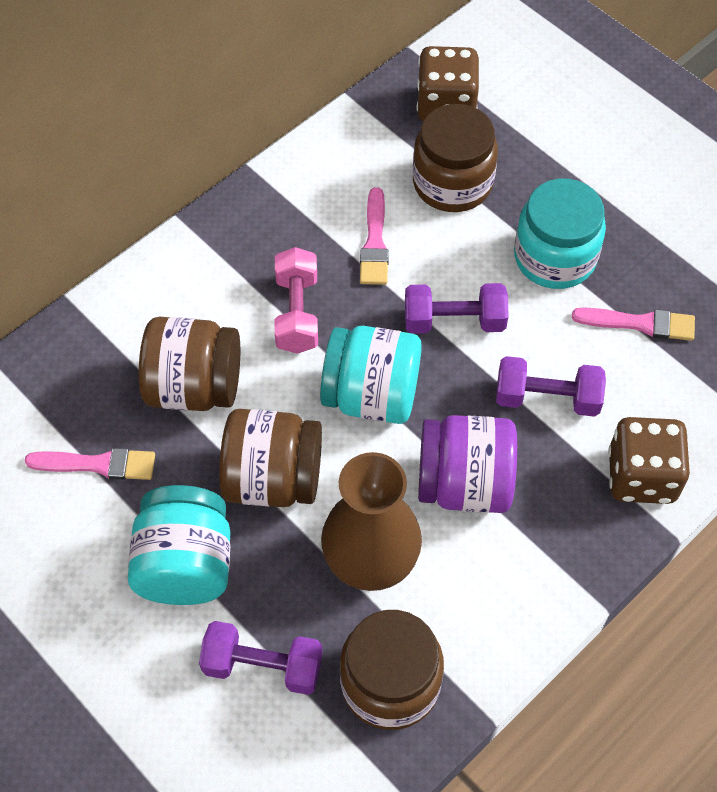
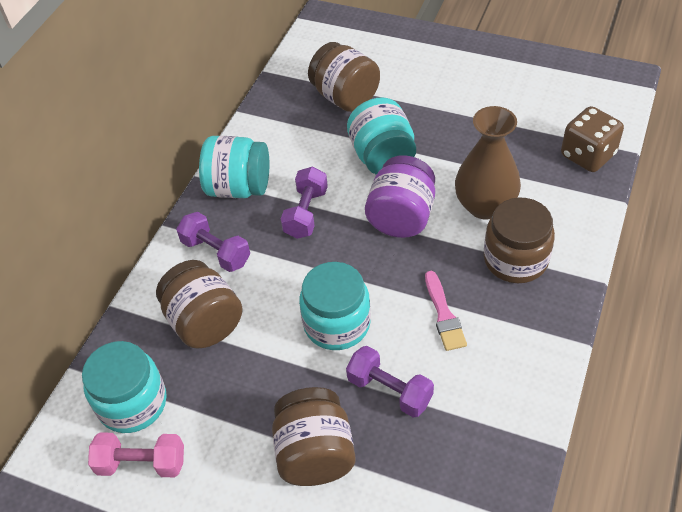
brown dice: 2 -> 1
pink brush: 3 -> 1
turquoise jar: 3 -> 4

